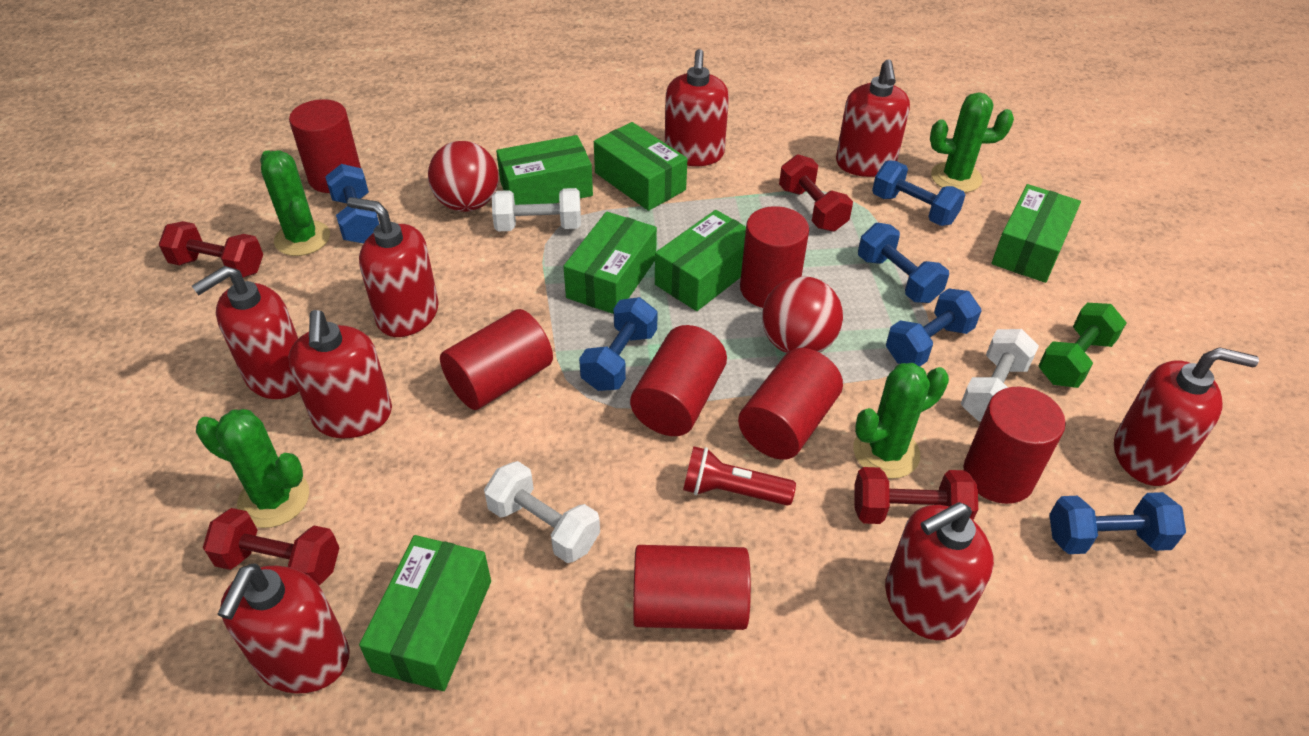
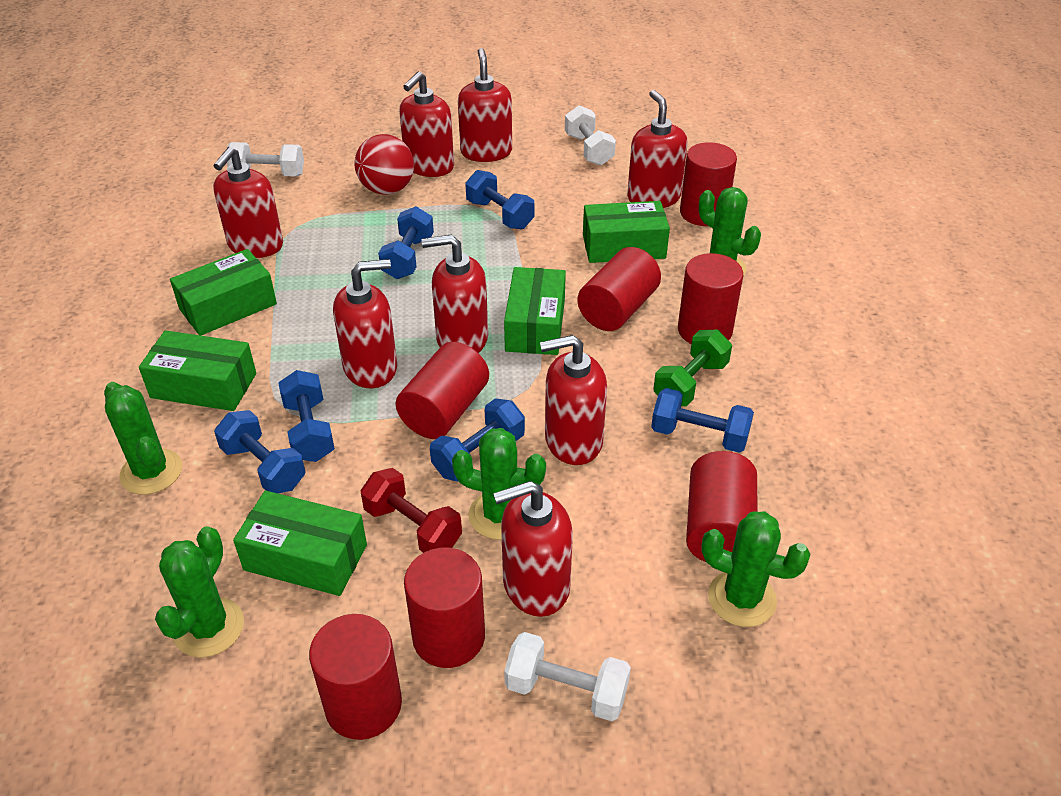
green box: 6 -> 5
green cactus: 4 -> 5
red ball: 2 -> 1
red dumbbell: 4 -> 1
red flashlight: 1 -> 0

